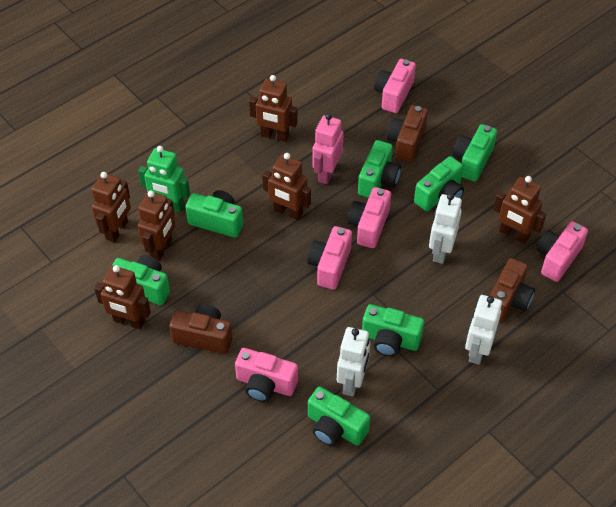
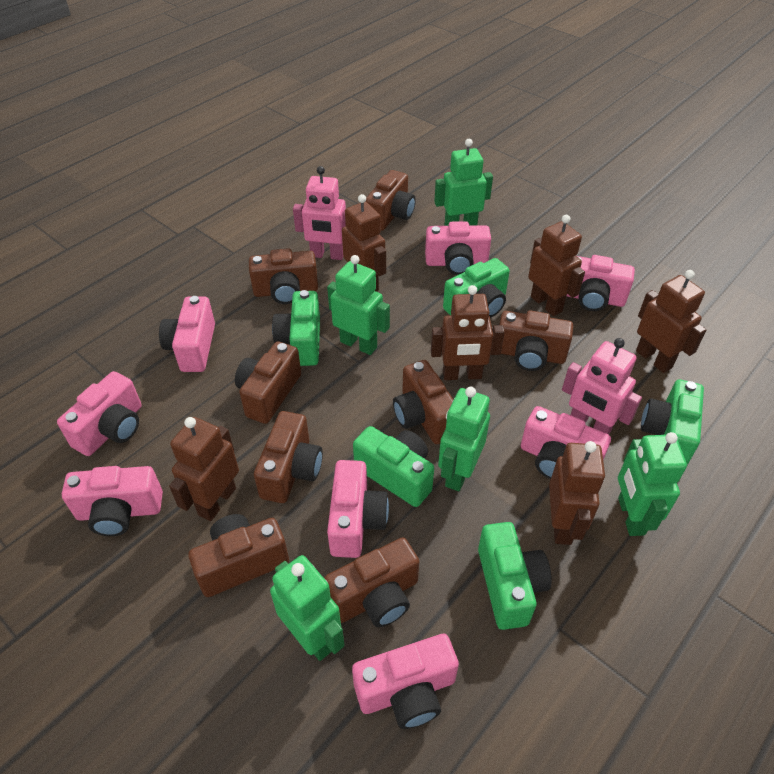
brown camera: 3 -> 8
green camera: 7 -> 5
green robot: 1 -> 5
pink camera: 5 -> 8
pink robot: 1 -> 2
white robot: 3 -> 0

